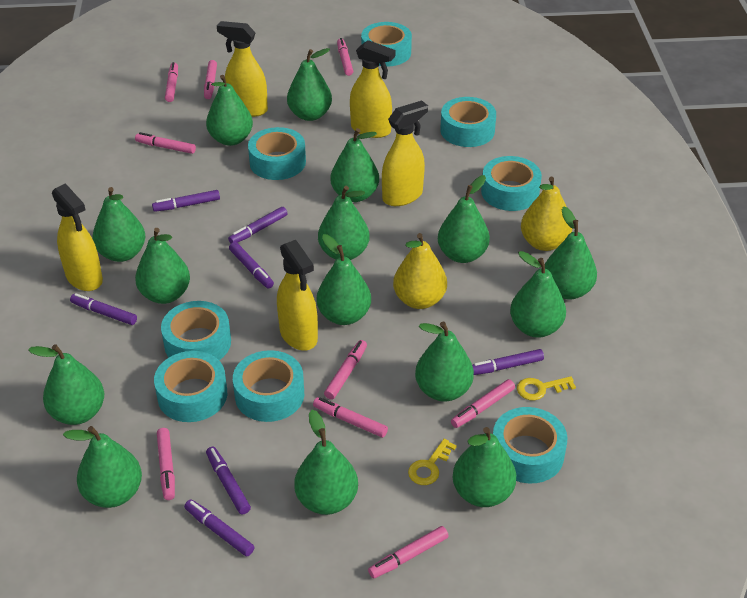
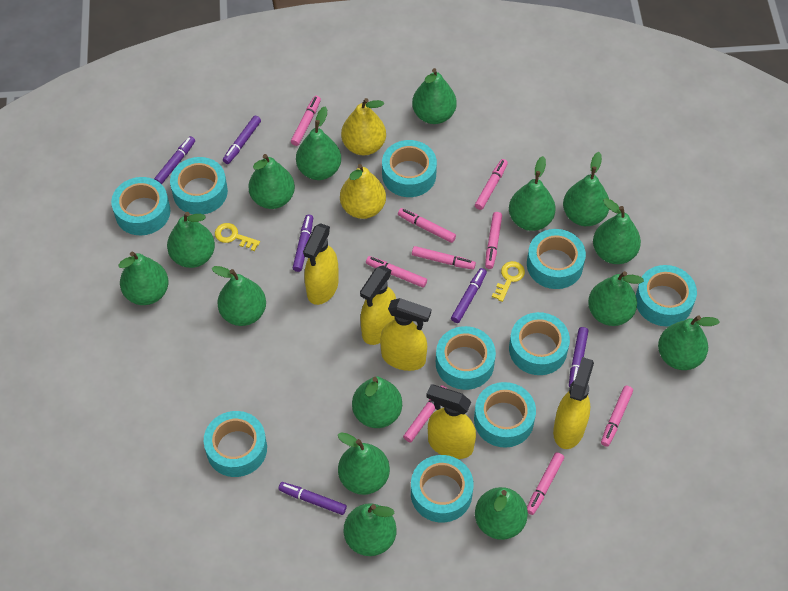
purple marker: 7 -> 6
turquoise tape: 8 -> 10

